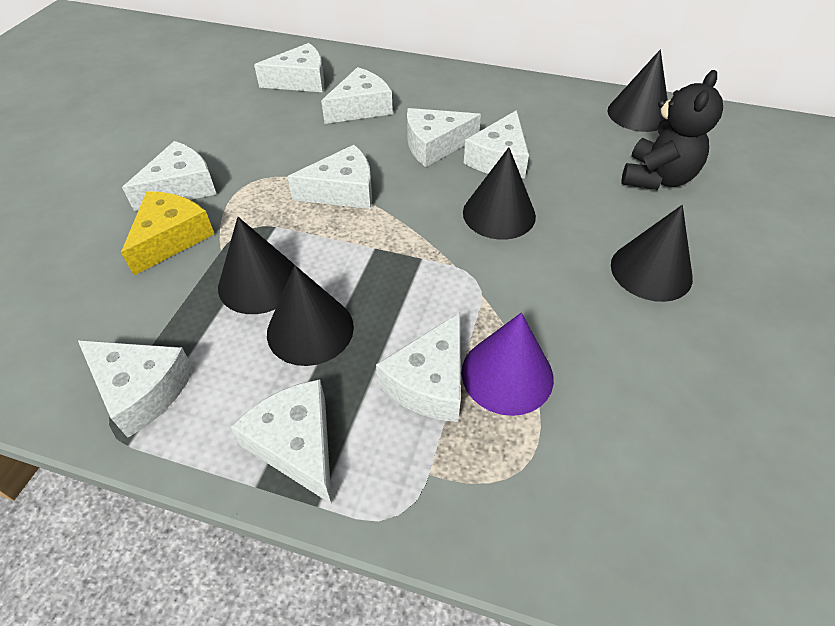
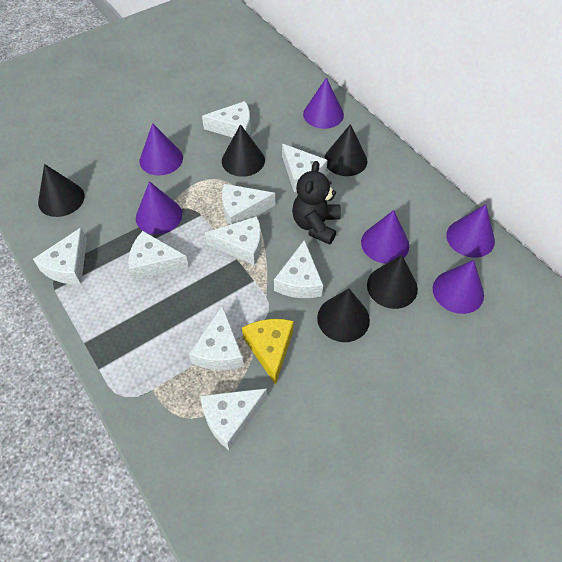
purple cone: 1 -> 6

